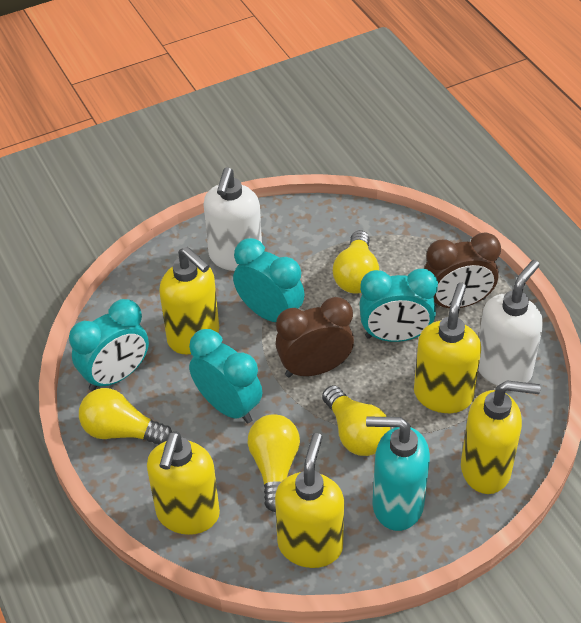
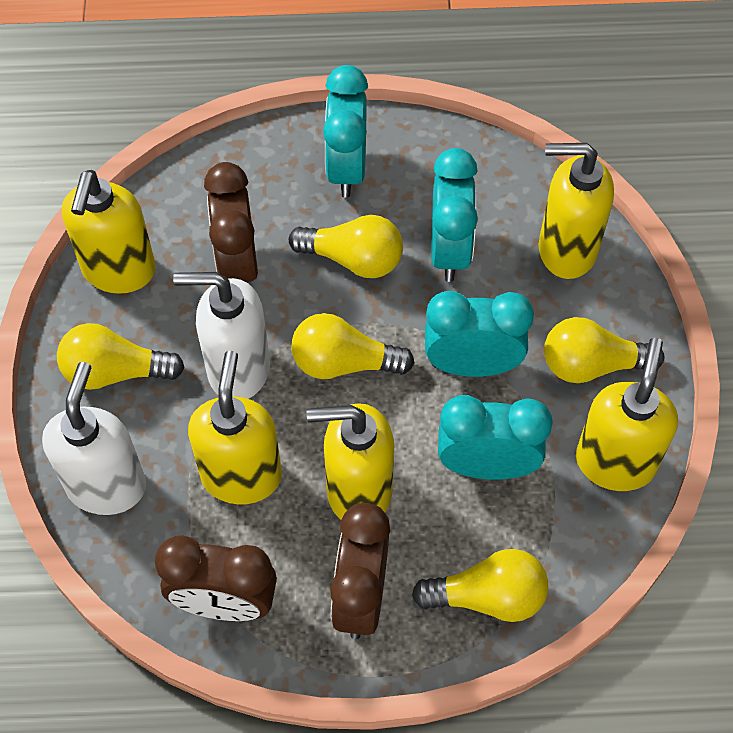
brown clock: 2 -> 3
turquoise soap dispenser: 1 -> 0
yellow light bulb: 4 -> 5

